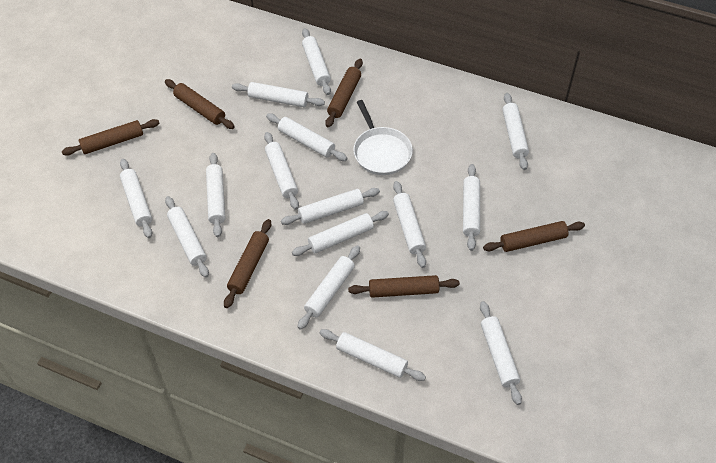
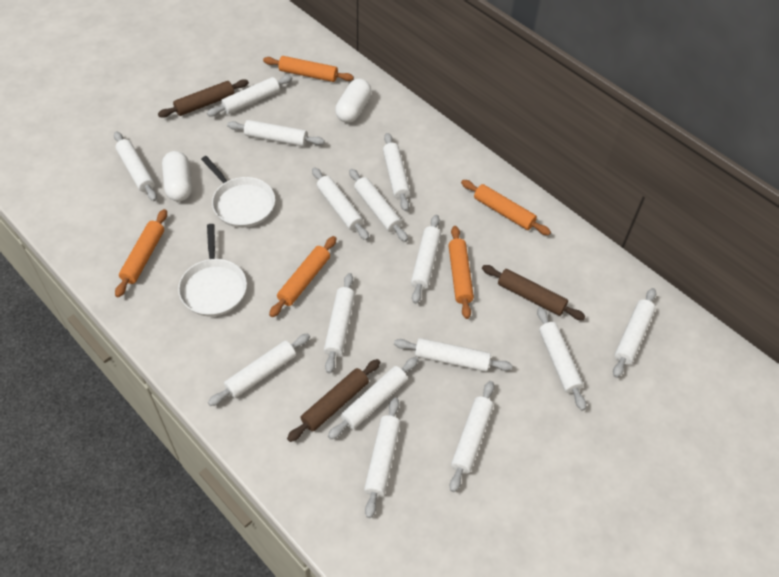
brown rolling pin: 6 -> 3
orange rolling pin: 0 -> 5
white capsule: 0 -> 2
white pan: 1 -> 2

